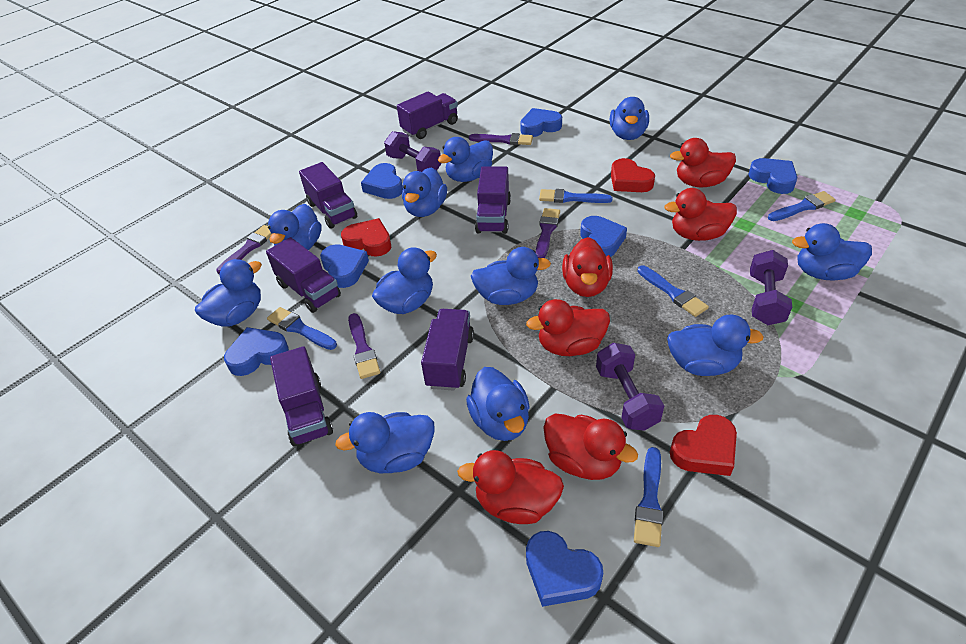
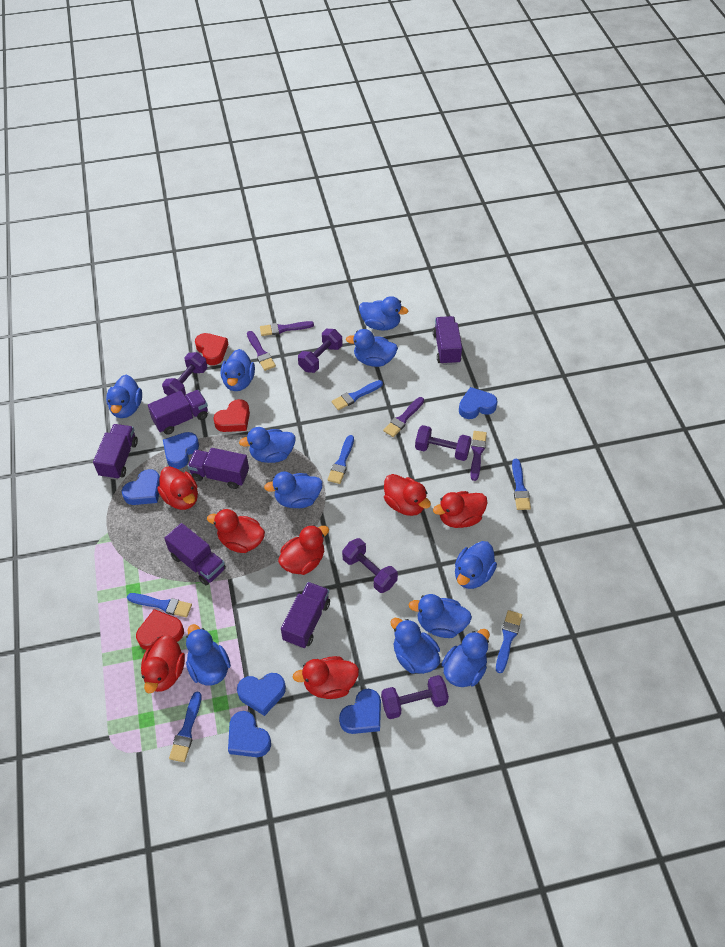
blue brush: 5 -> 6
blue heart: 7 -> 6
purple dumbbell: 3 -> 5
red duck: 6 -> 7

